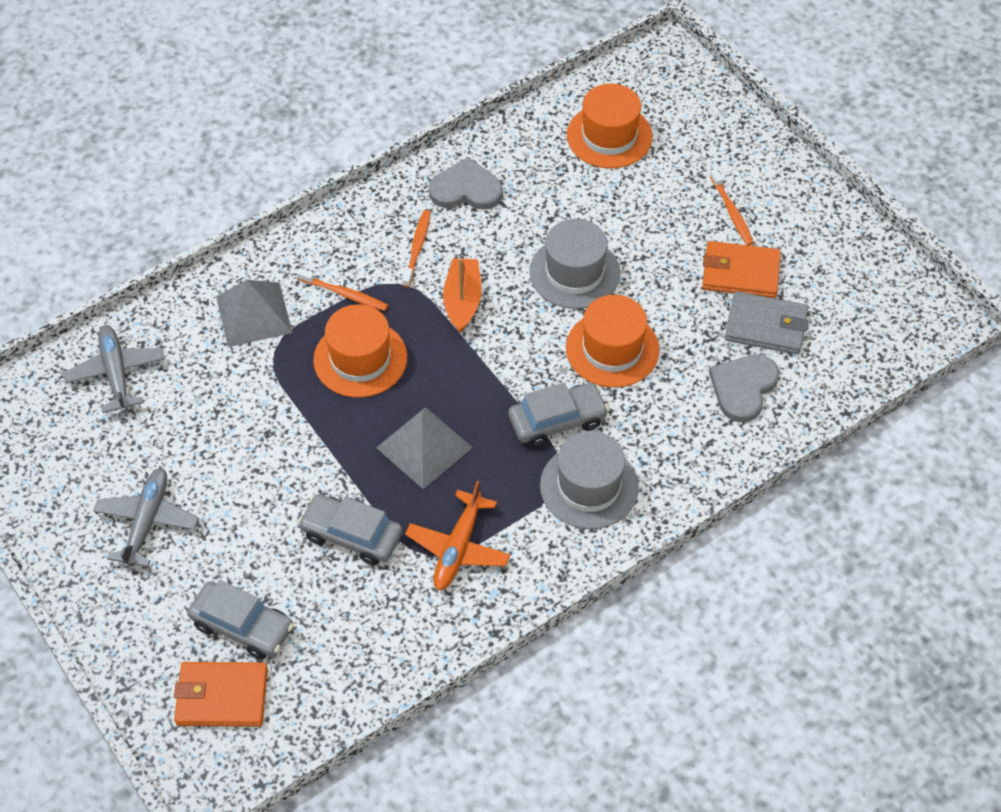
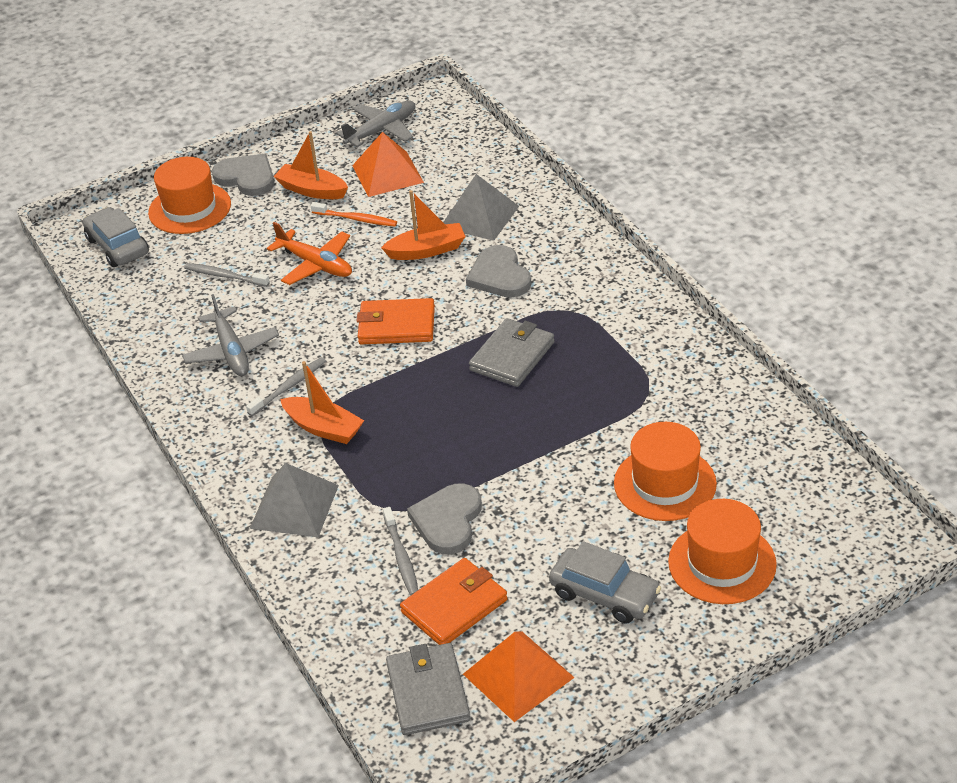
grey car: 3 -> 2
grey hat: 2 -> 0
grey heart: 2 -> 3
grey toothbrush: 0 -> 3
grey wallet: 1 -> 2
orange boat: 1 -> 3
orange pyramid: 0 -> 2
orange toothbrush: 3 -> 1

